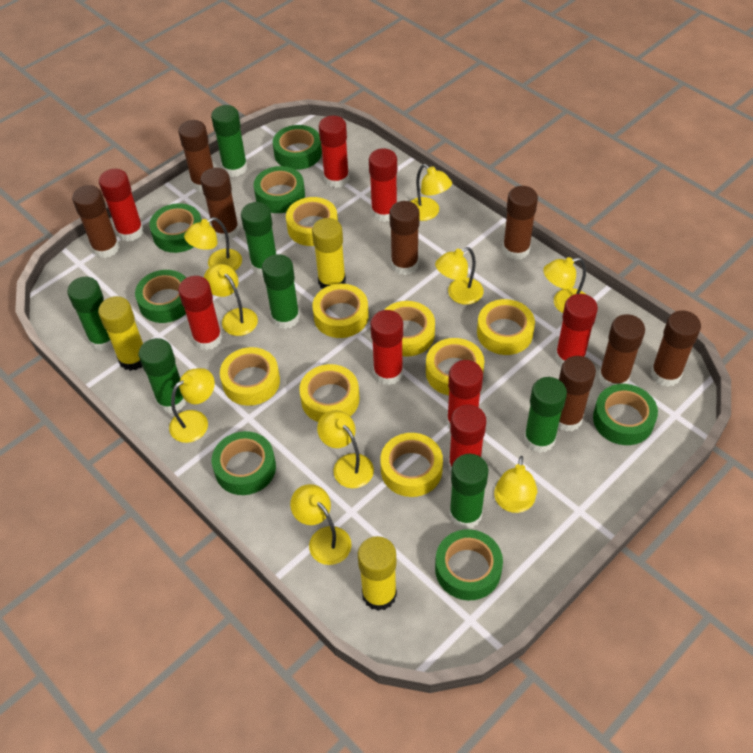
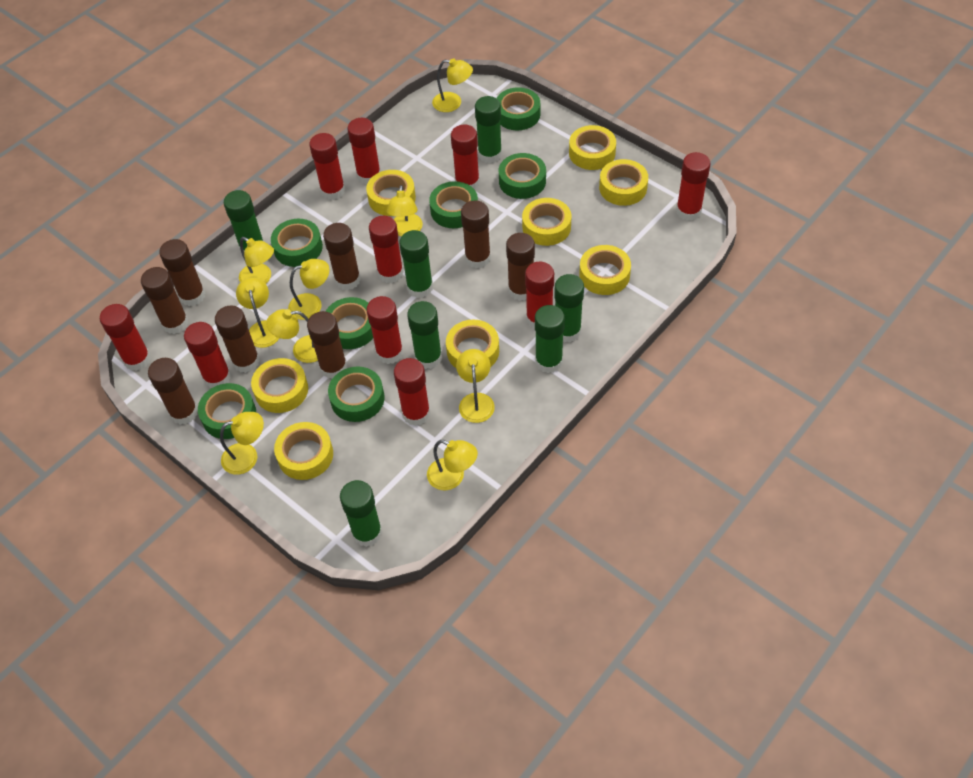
red glue stick: 8 -> 10
yellow glue stick: 3 -> 0

